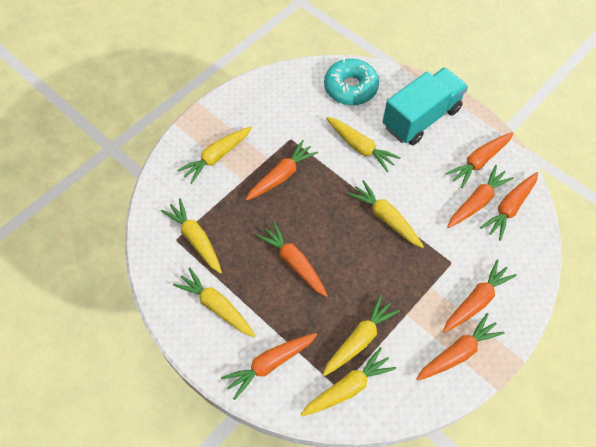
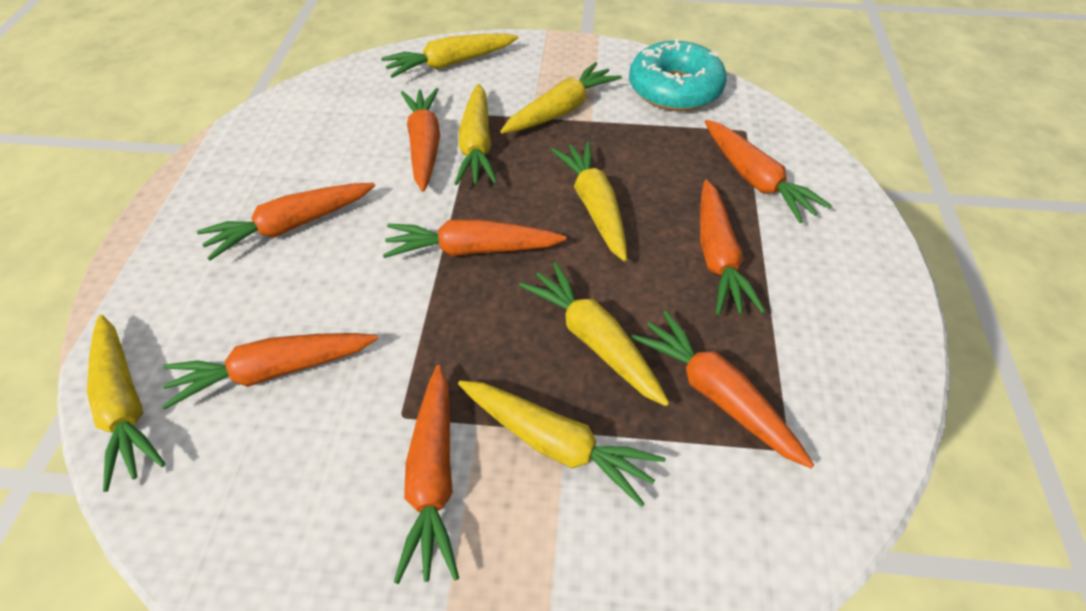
turquoise truck: 1 -> 0

